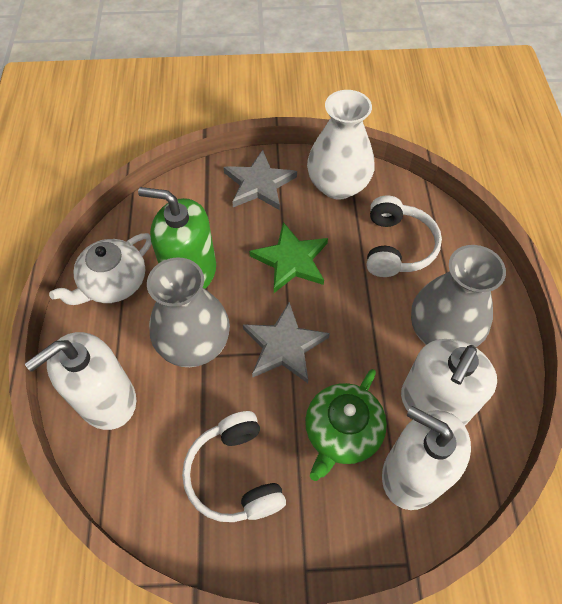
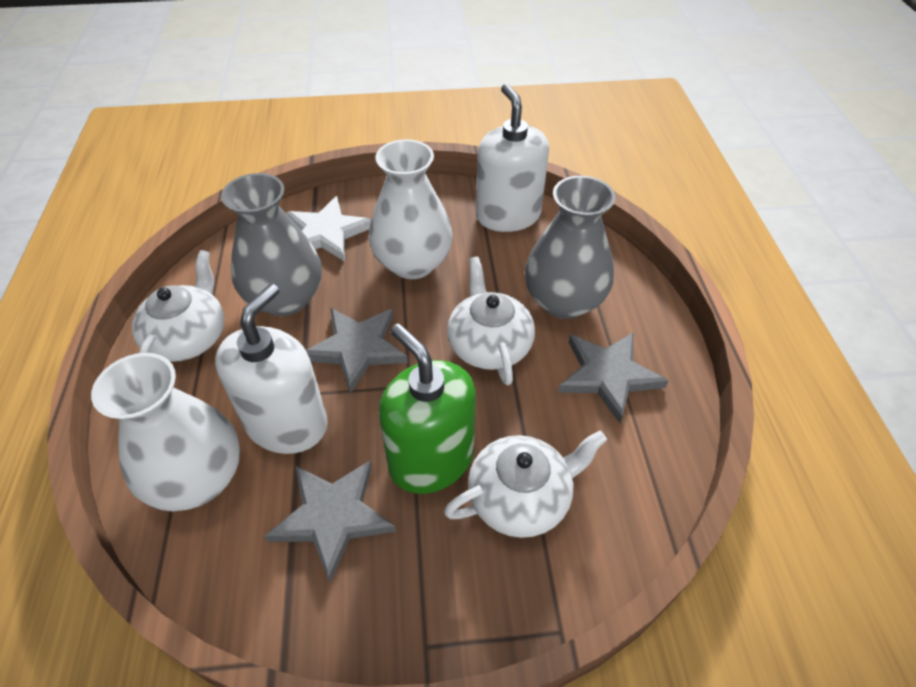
green star: 1 -> 0
green teapot: 1 -> 0
grey star: 2 -> 3
white headphones: 2 -> 0
white soap dispenser: 3 -> 2
white star: 0 -> 1
white teapot: 1 -> 3
white vase: 1 -> 2

